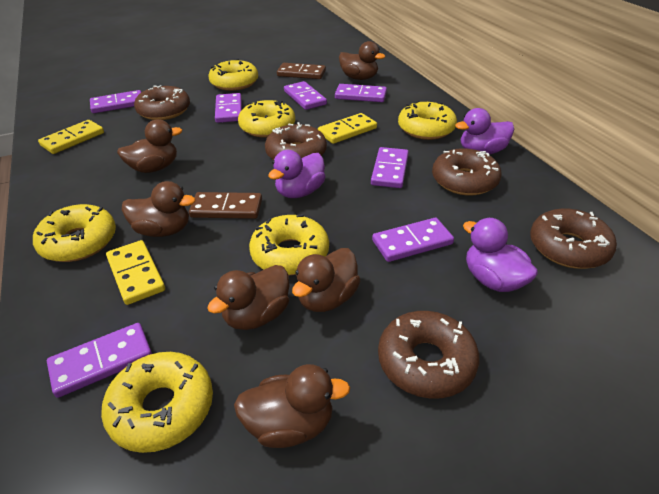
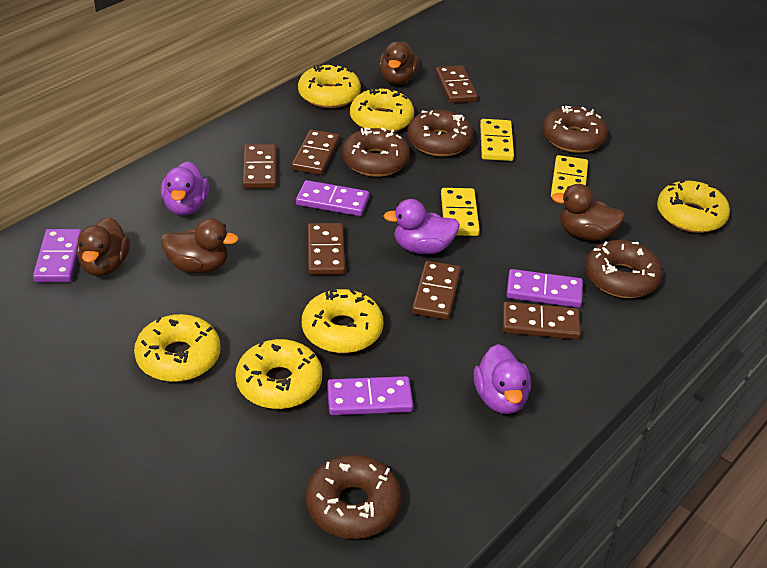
brown domino: 2 -> 6
brown duck: 6 -> 4
purple domino: 7 -> 4

